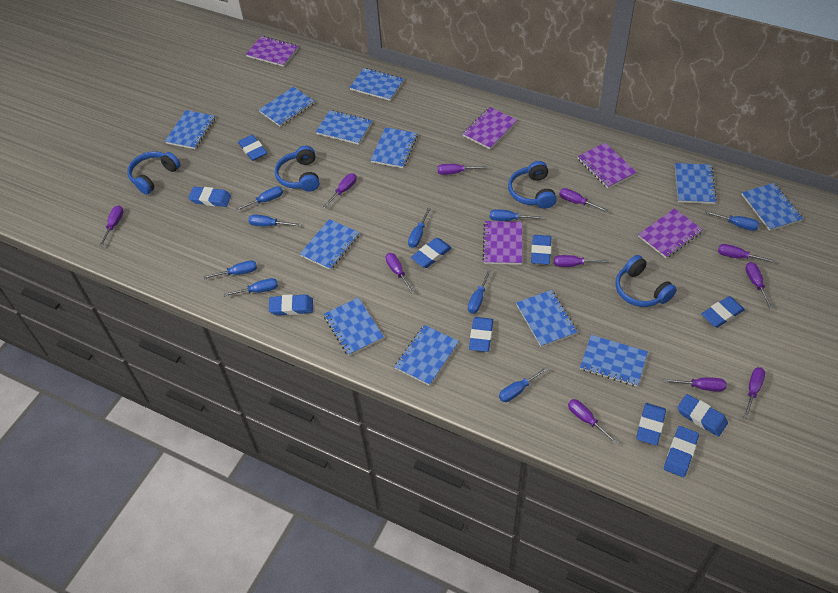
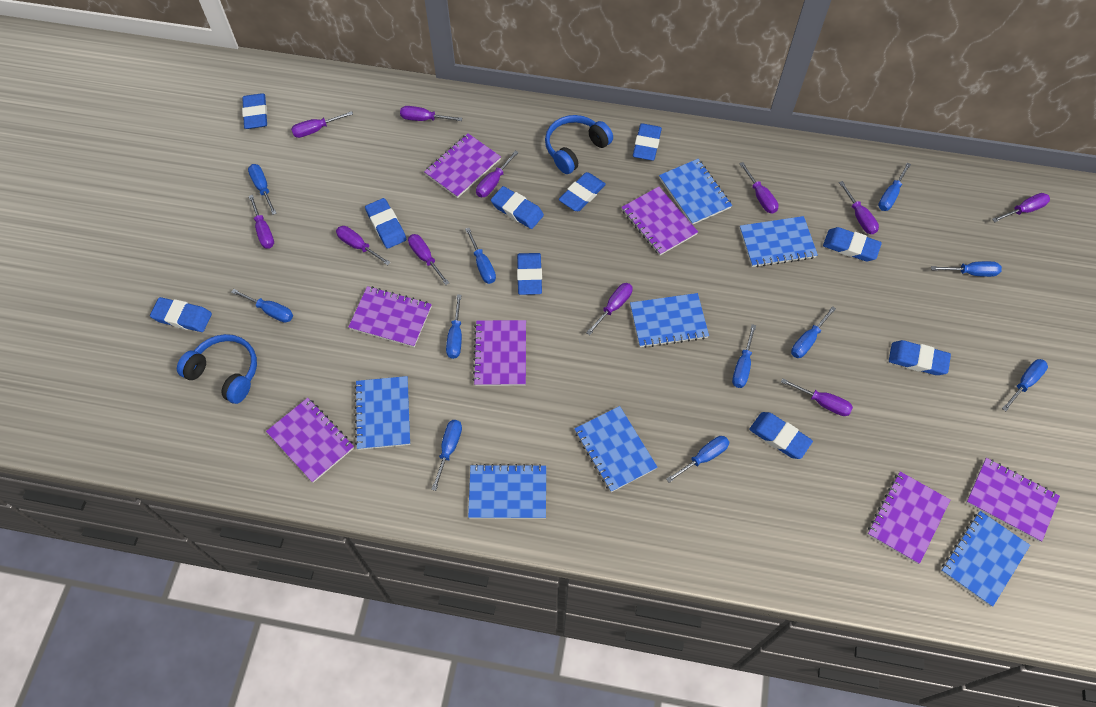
blue headphones: 4 -> 2
blue notebook: 12 -> 7
blue screwdriver: 9 -> 11
purple notebook: 5 -> 7

